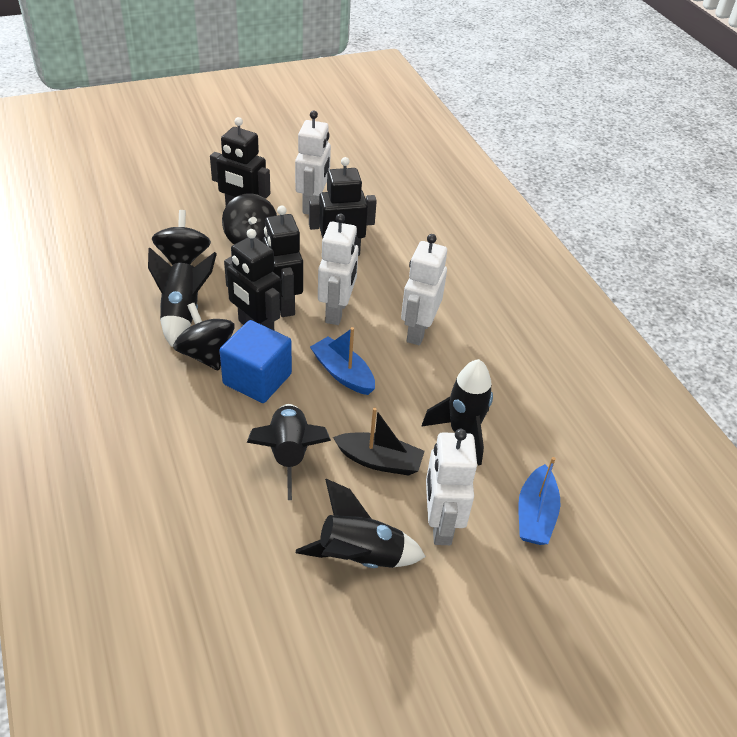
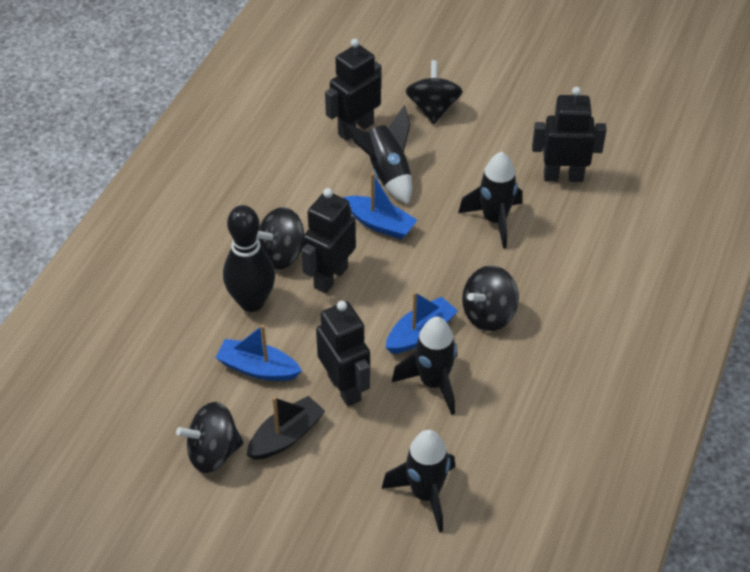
black bowling pin: 0 -> 1
black spinning top: 3 -> 4
blue boat: 2 -> 3
blue cube: 1 -> 0
white robot: 4 -> 0

